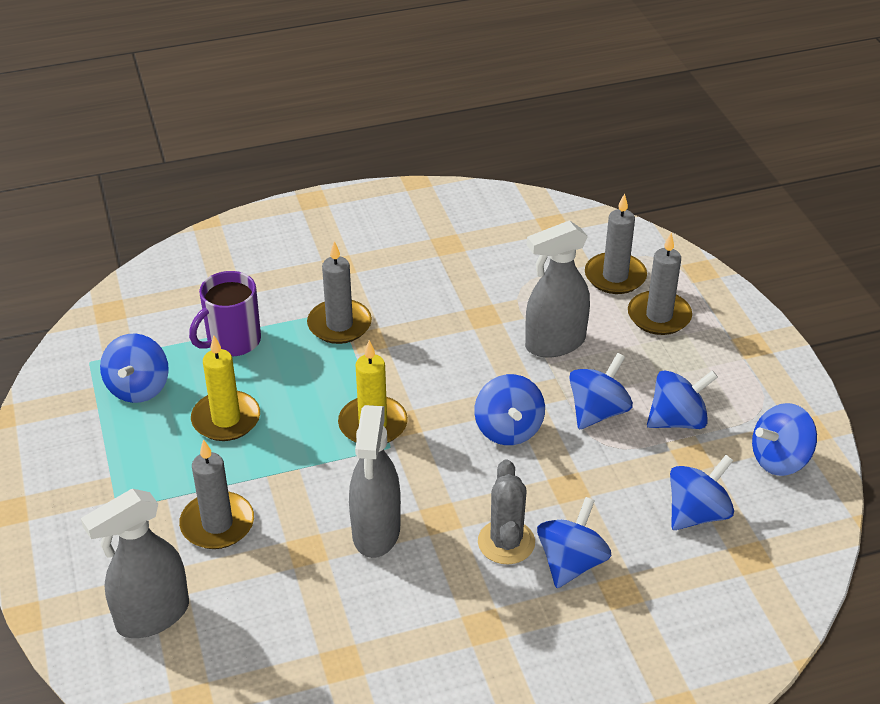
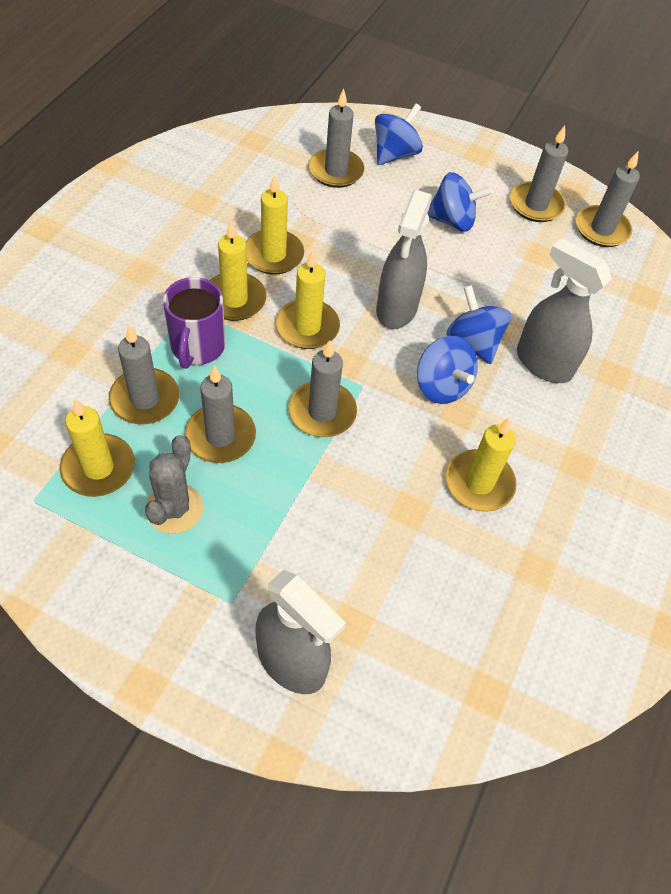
blue spinning top: 7 -> 4
grey candle: 4 -> 6
yellow candle: 2 -> 5

